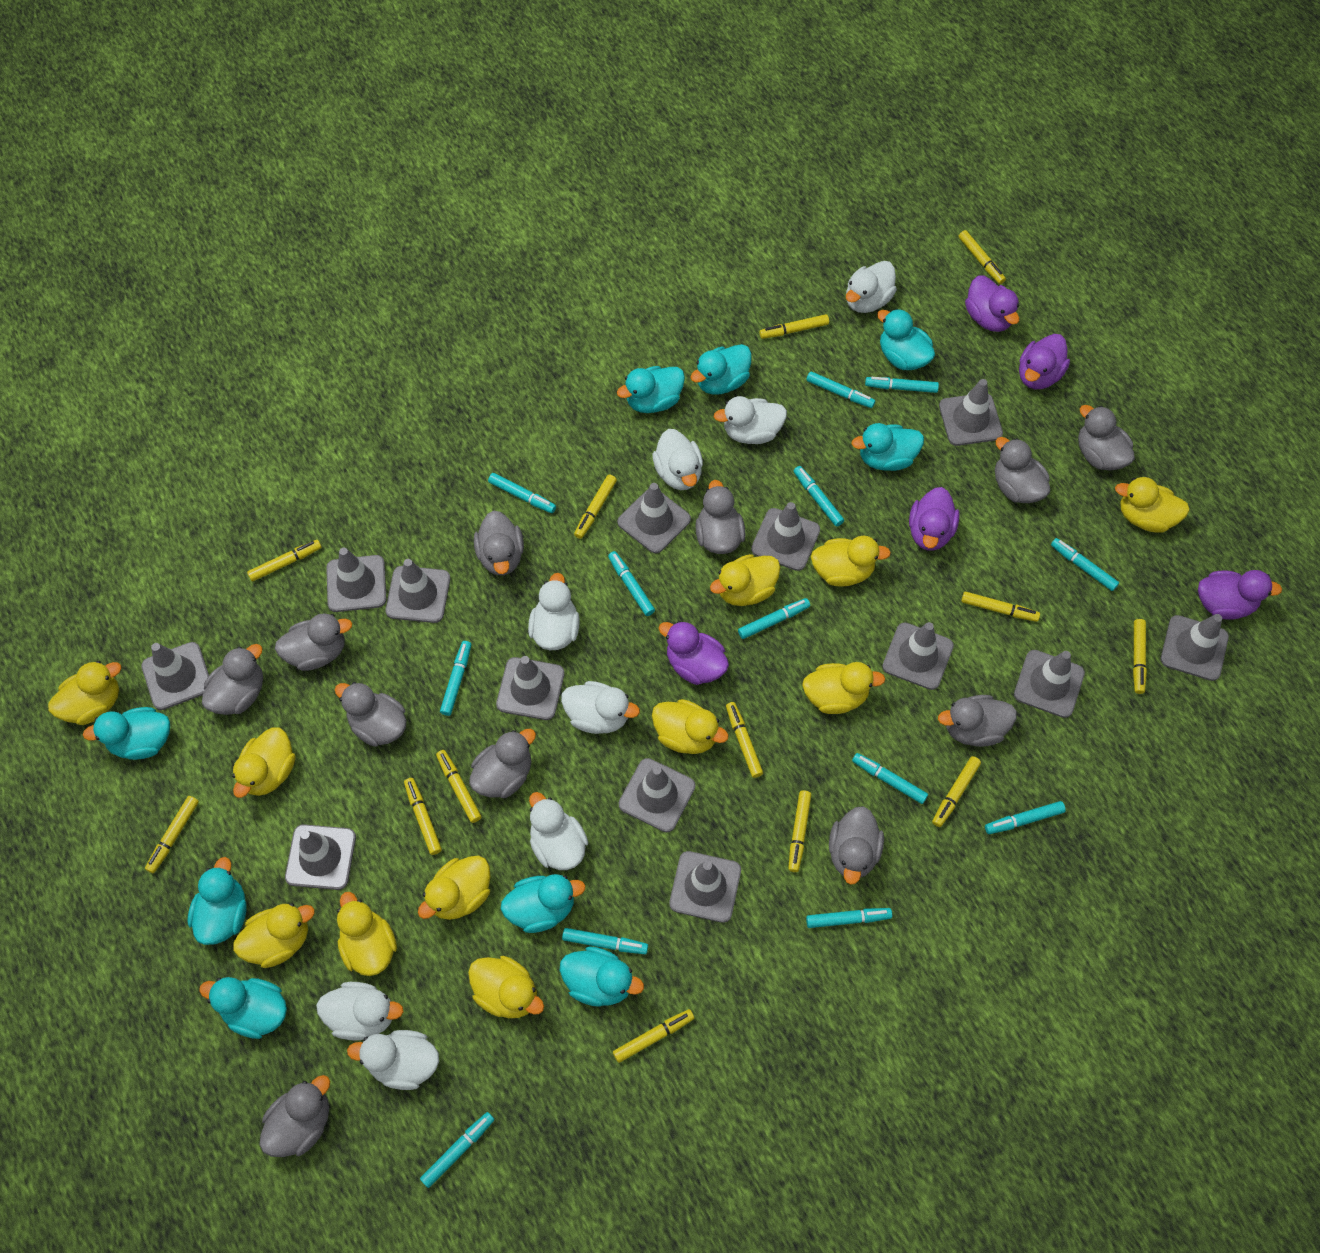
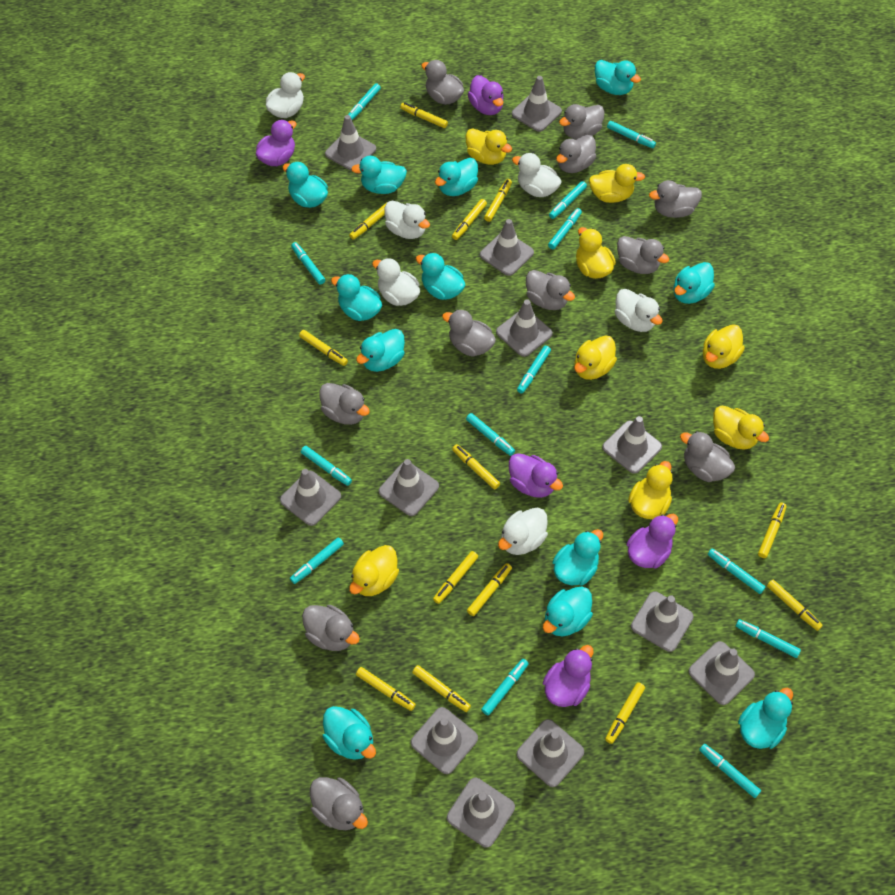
grey traffic cone: 13 -> 12
turquoise duck: 9 -> 12
white duck: 8 -> 6
yellow duck: 11 -> 8

